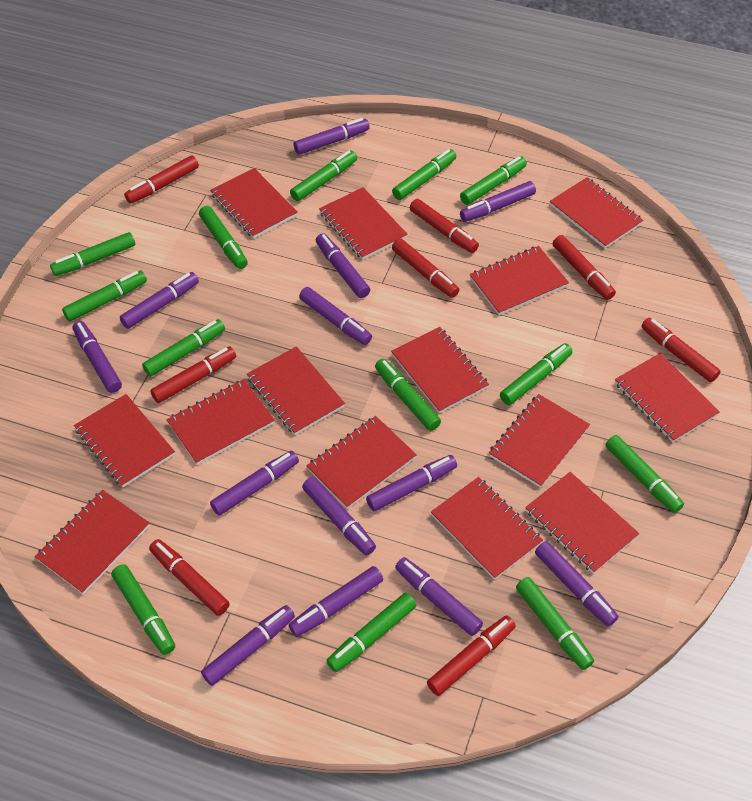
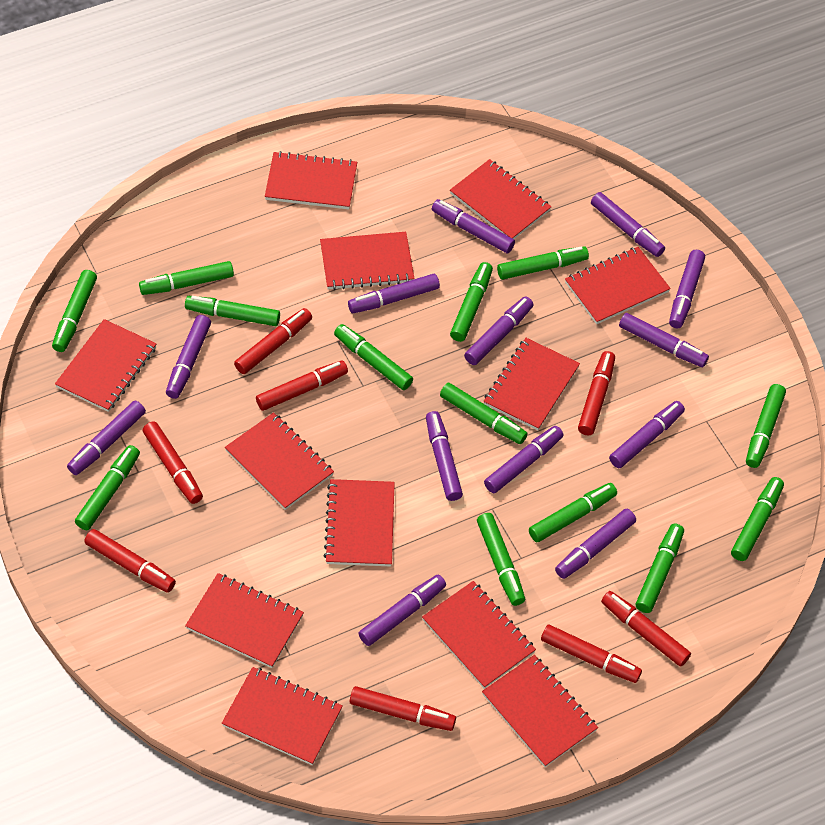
red notebook: 14 -> 12

